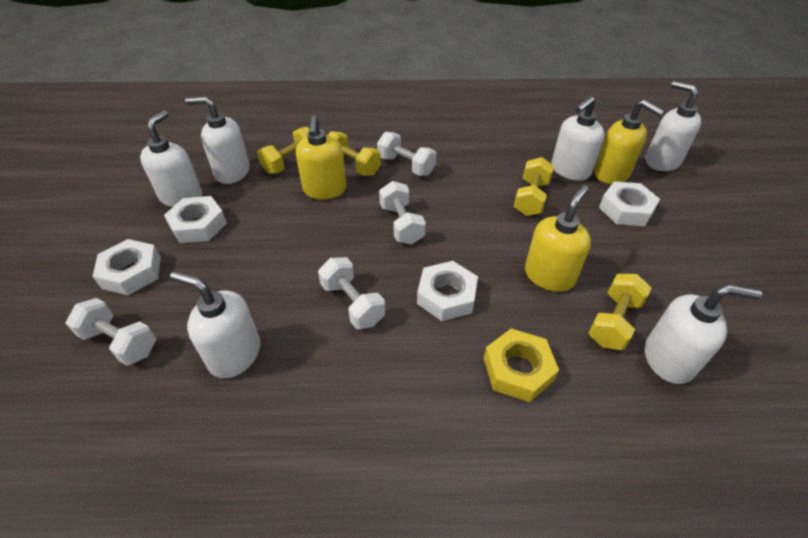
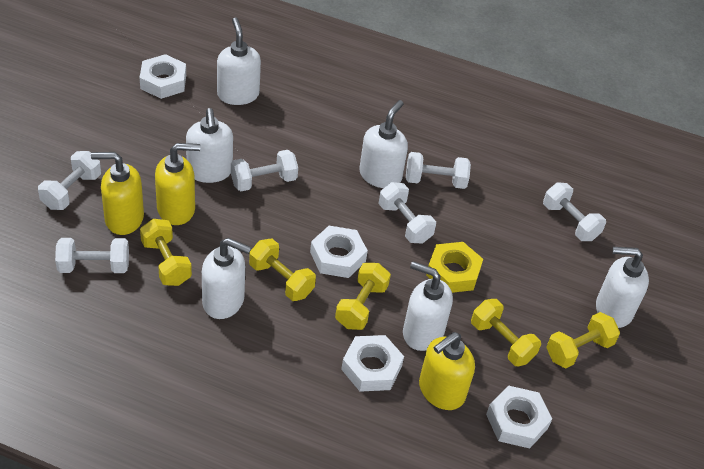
white dumbbell: 4 -> 6
yellow dumbbell: 4 -> 5

